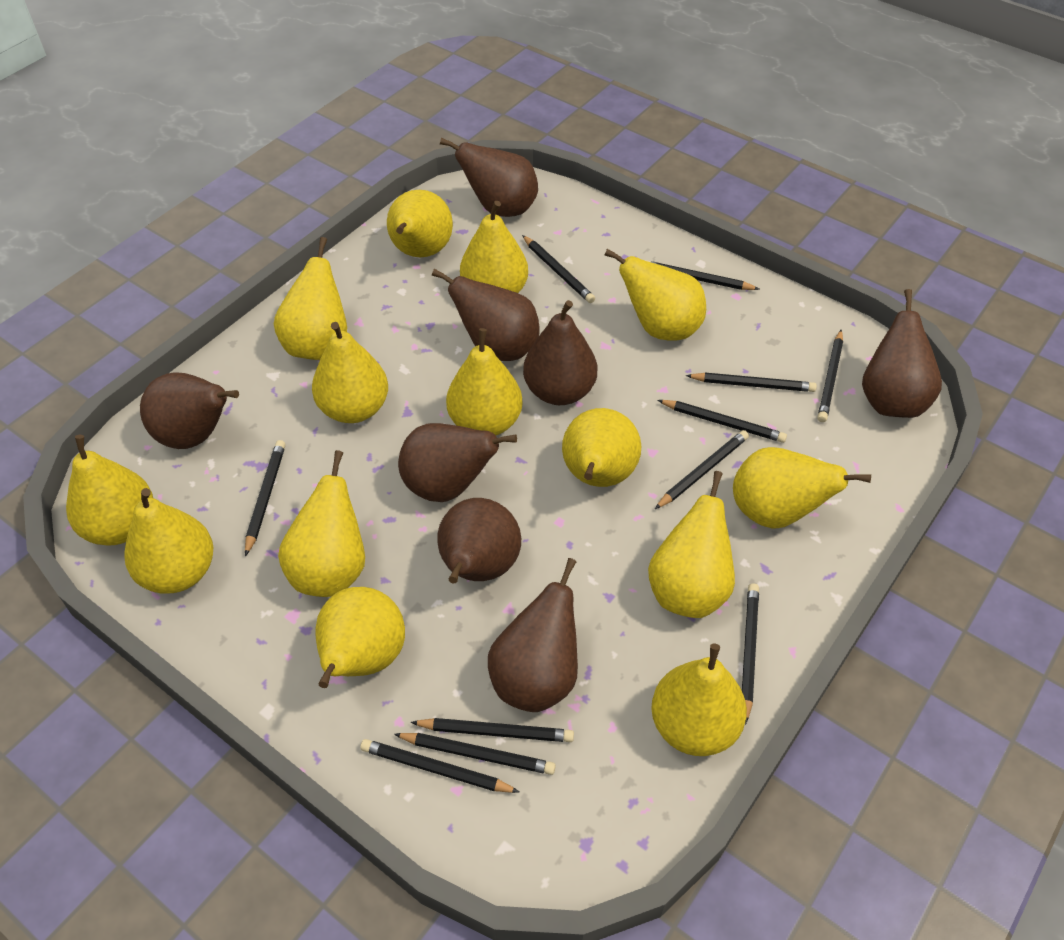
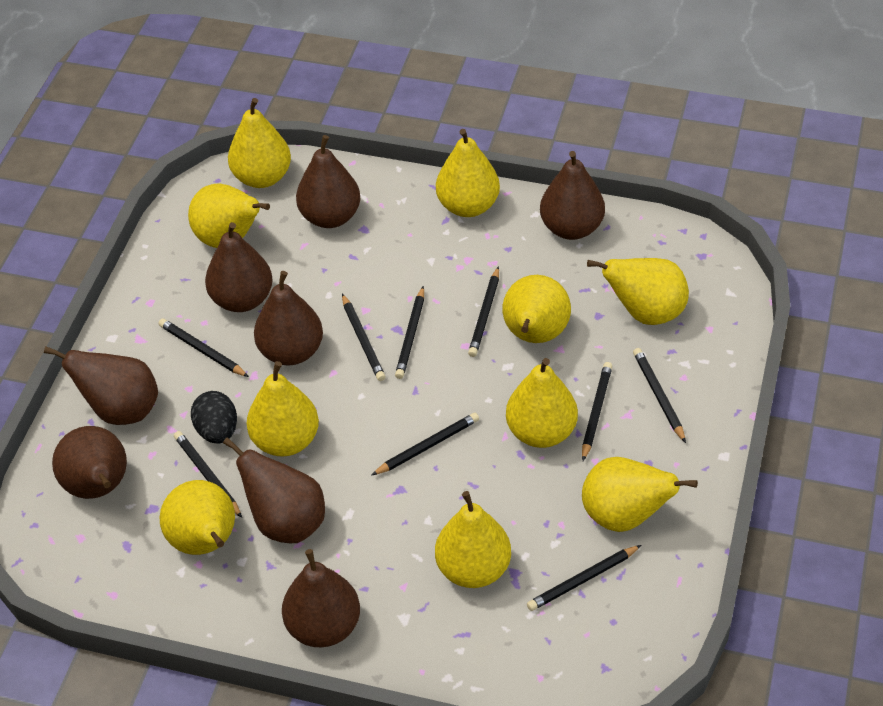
black egg: 0 -> 1
black pencil: 11 -> 9
yellow pear: 14 -> 10

